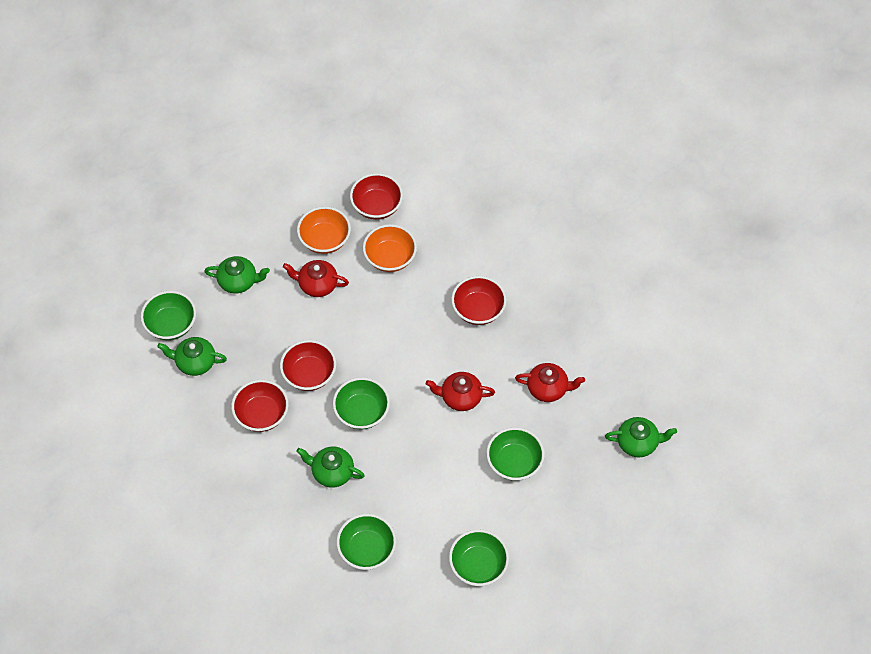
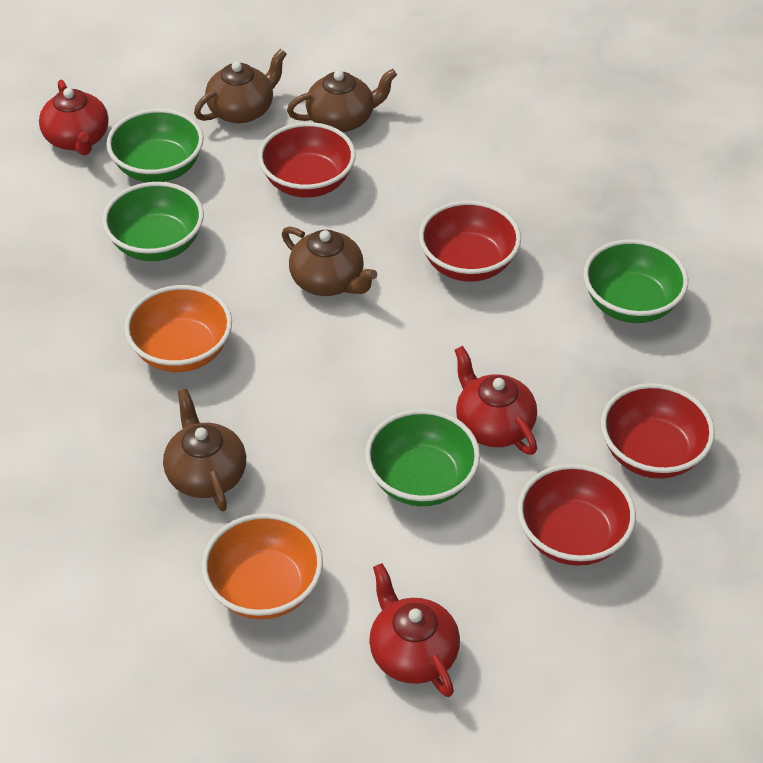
brown teapot: 0 -> 4
green bowl: 5 -> 4
green teapot: 4 -> 0

